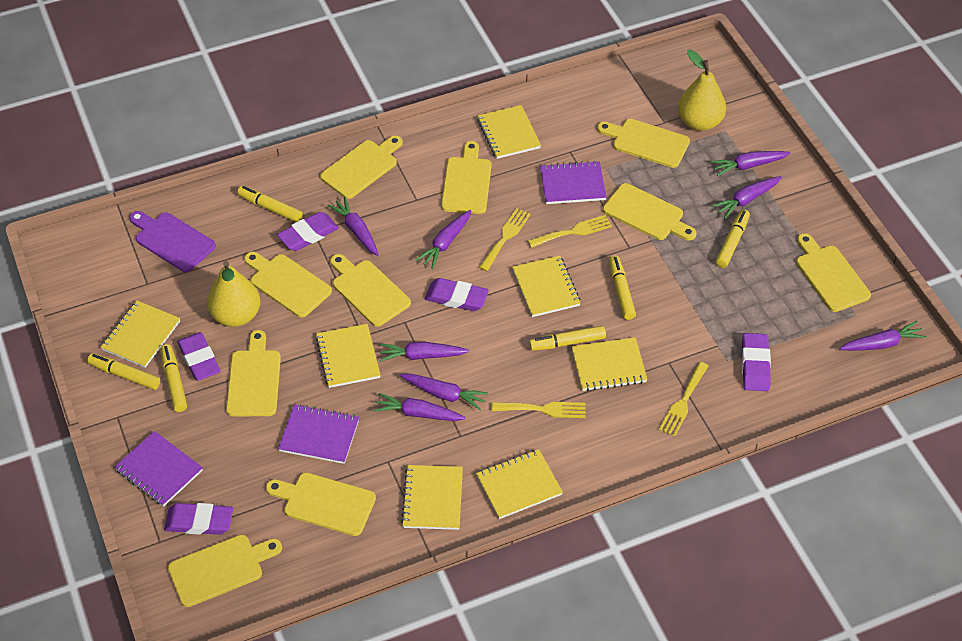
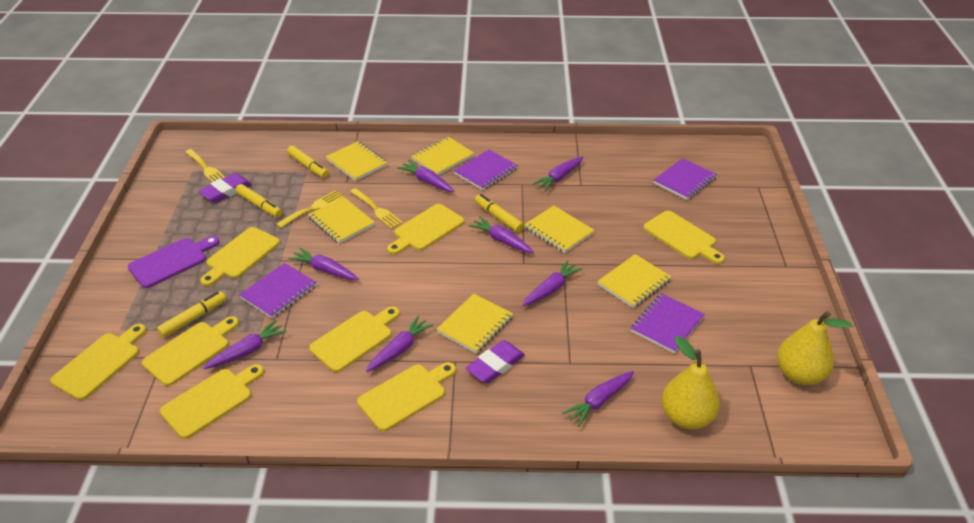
purple eraser: 5 -> 2
purple notebook: 3 -> 4
yellow cutting board: 10 -> 8
yellow fork: 4 -> 3
yellow marker: 6 -> 4
yellow notebook: 7 -> 6

